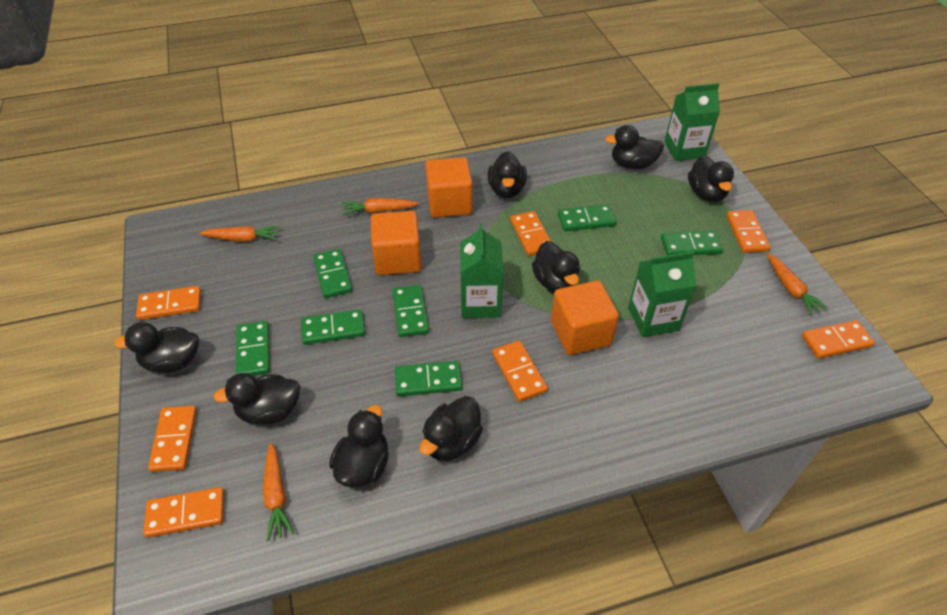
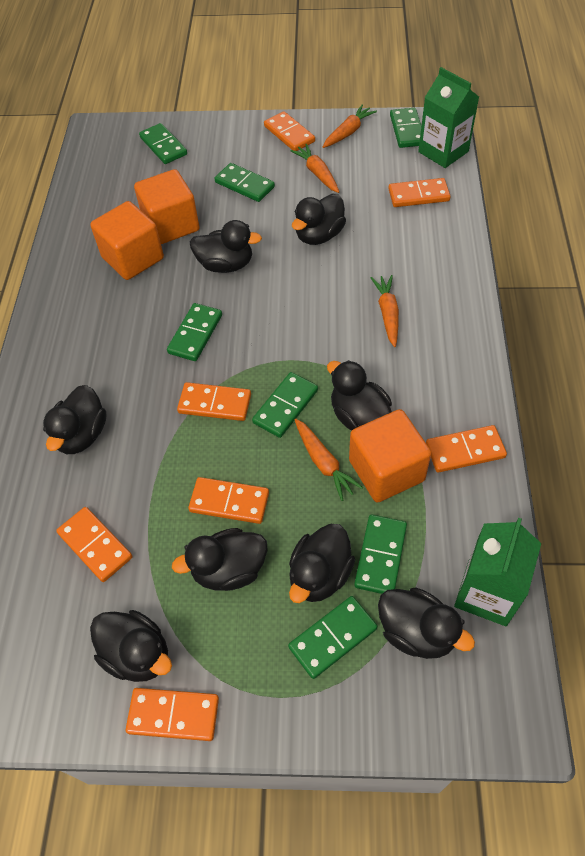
green carton: 3 -> 2

